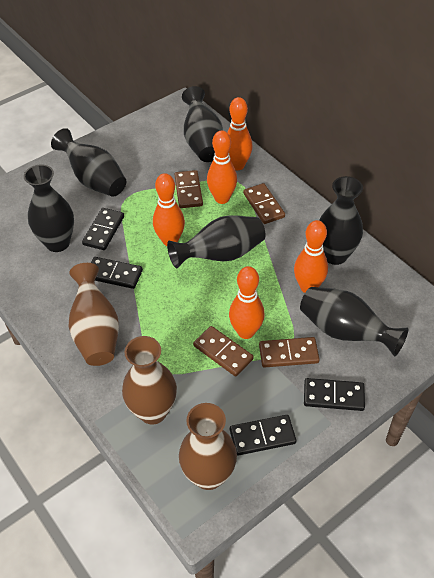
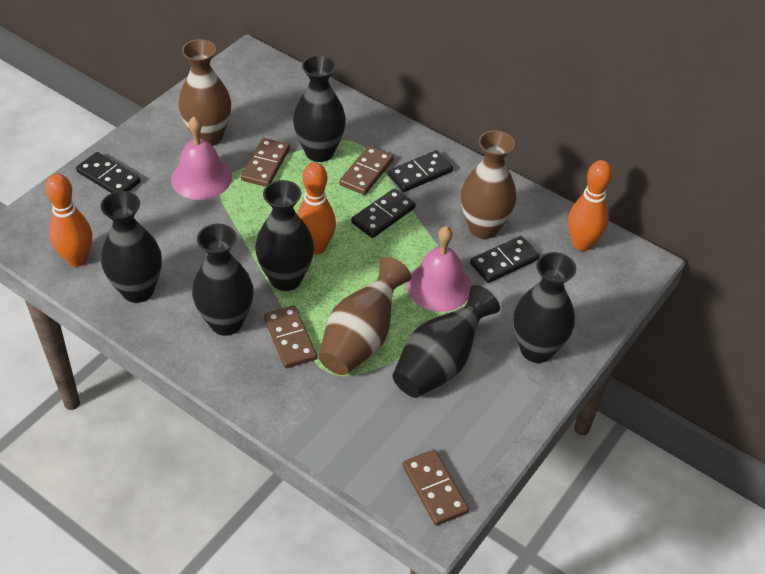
orange bowling pin: 5 -> 3
pink bell: 0 -> 2

